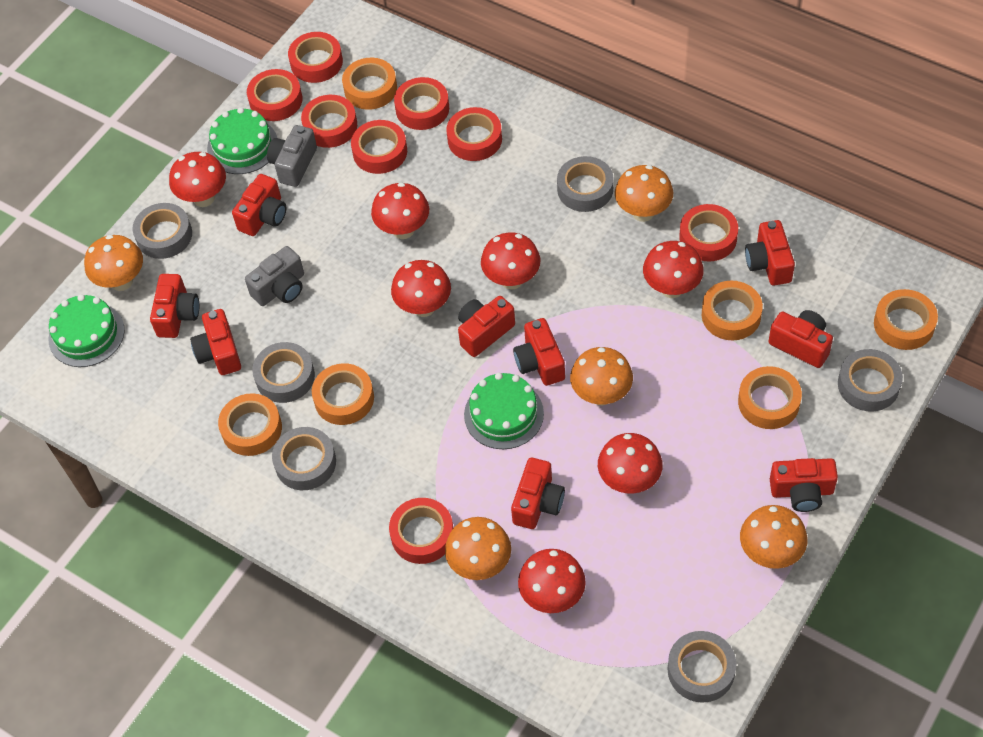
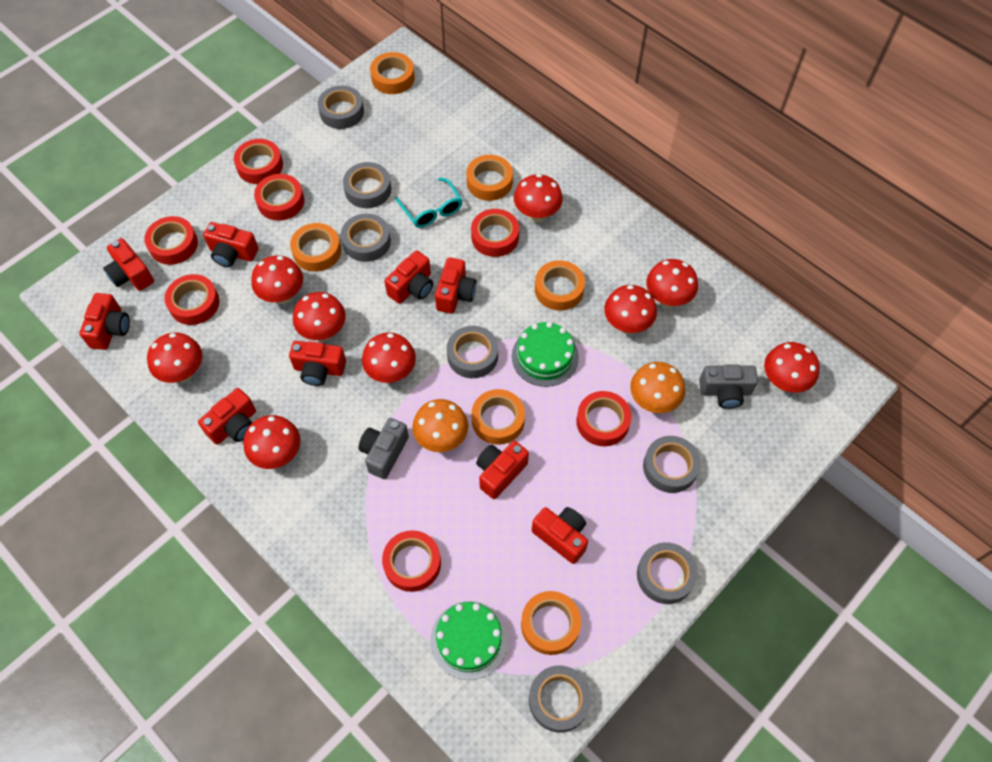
green cake: 3 -> 2
grey tape: 6 -> 7
orange mushroom: 5 -> 2
red mushroom: 7 -> 9
red tape: 8 -> 7
turquoise glasses: 0 -> 1

